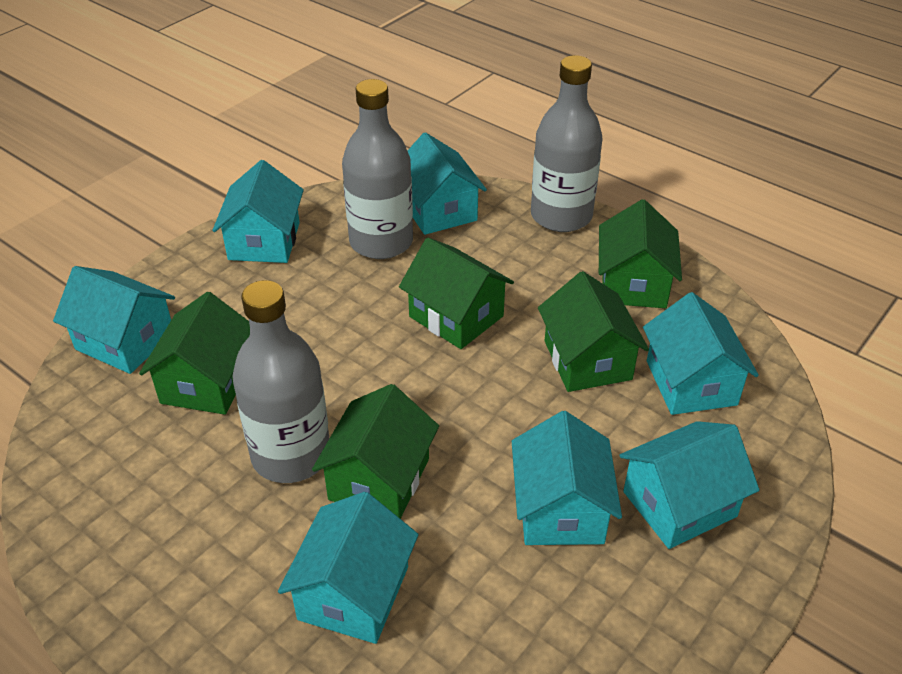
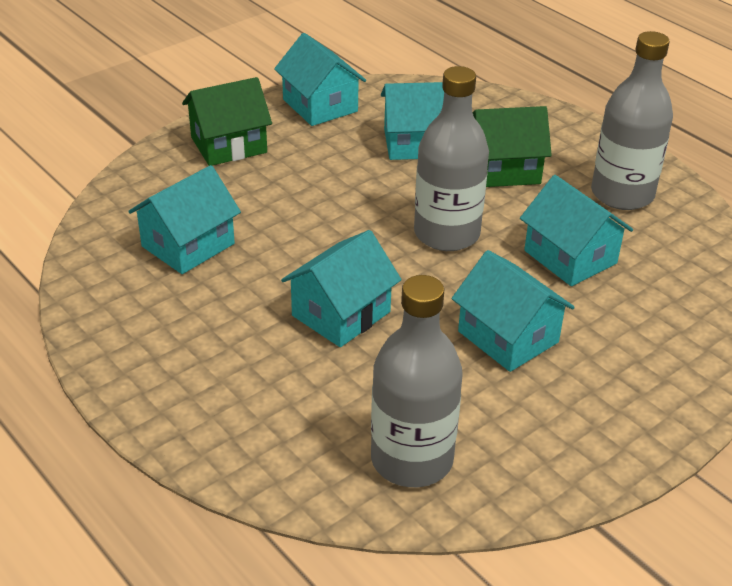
green house: 5 -> 2
turquoise house: 7 -> 6

